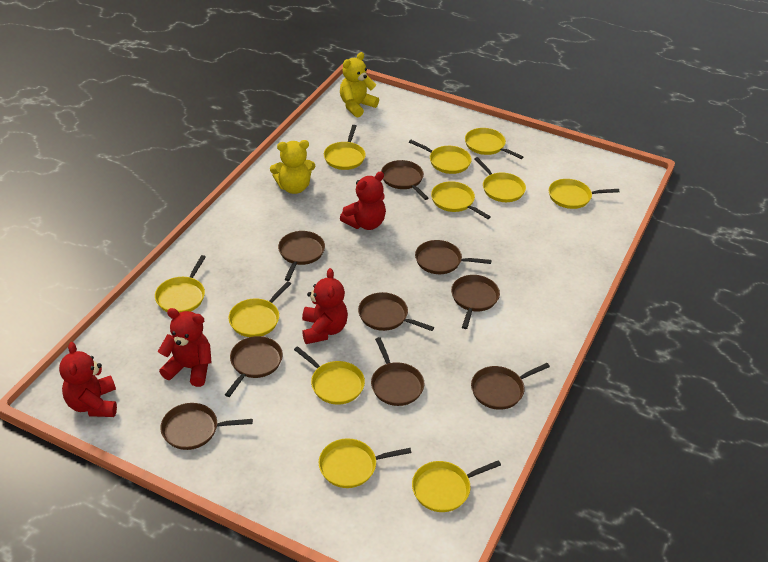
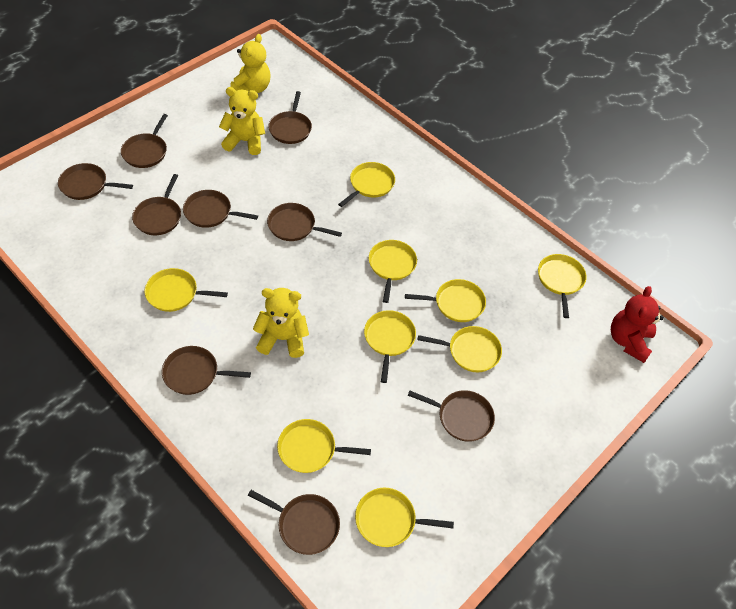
red teddy bear: 4 -> 1
yellow pan: 11 -> 9
yellow teddy bear: 2 -> 3

